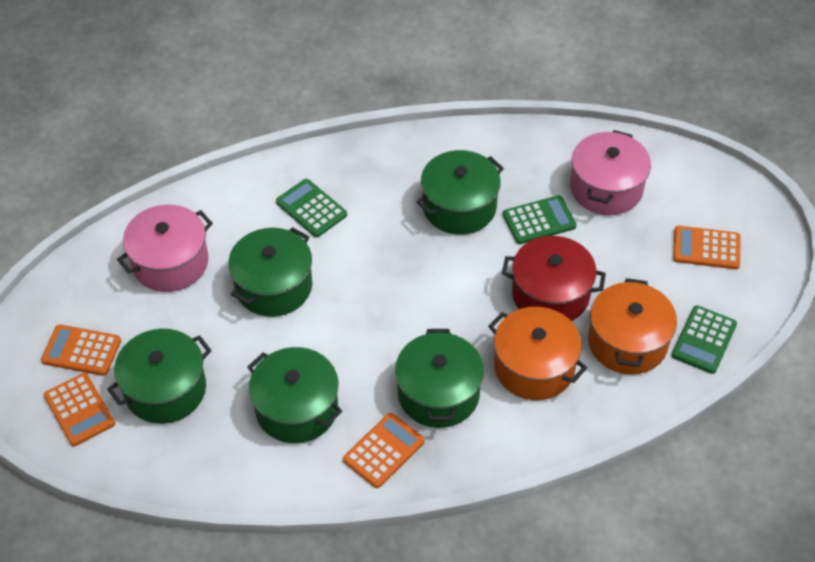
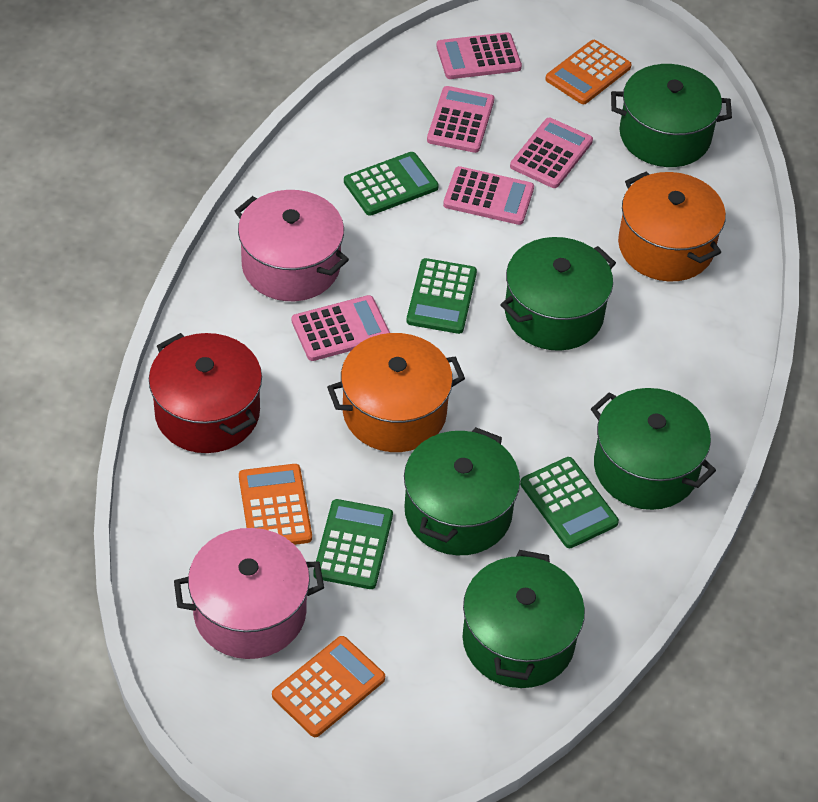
green calculator: 3 -> 4
orange calculator: 4 -> 3
pink calculator: 0 -> 5

